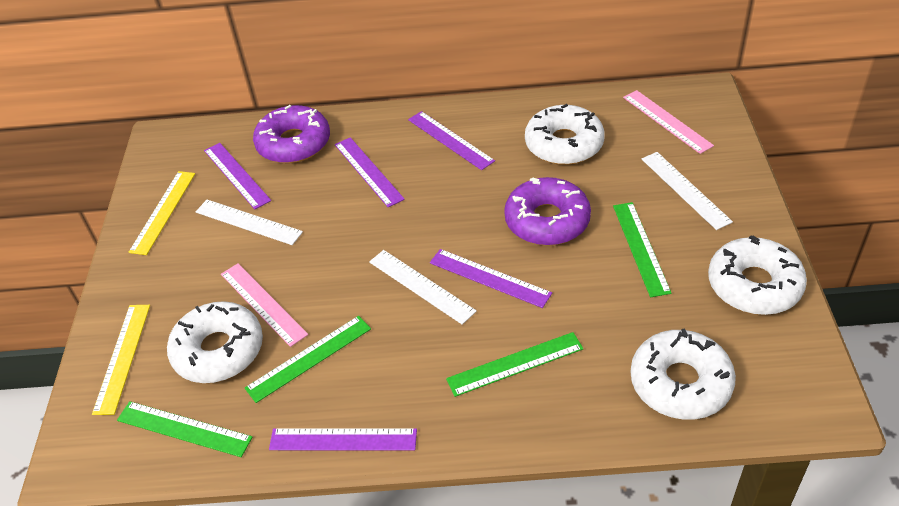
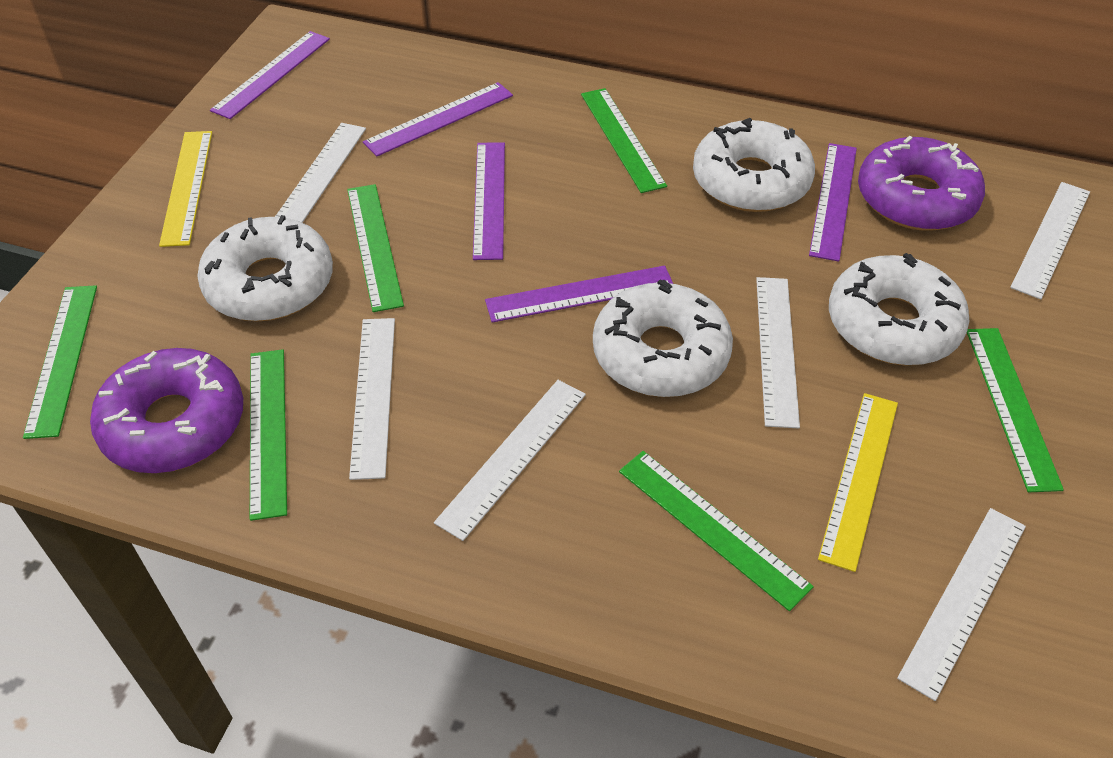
green ruler: 4 -> 6
pink ruler: 2 -> 0
white ruler: 3 -> 6

